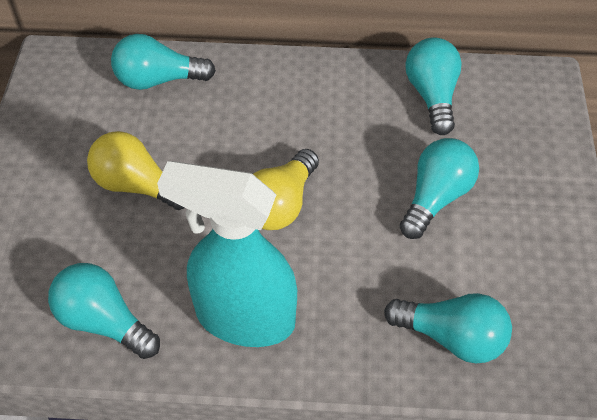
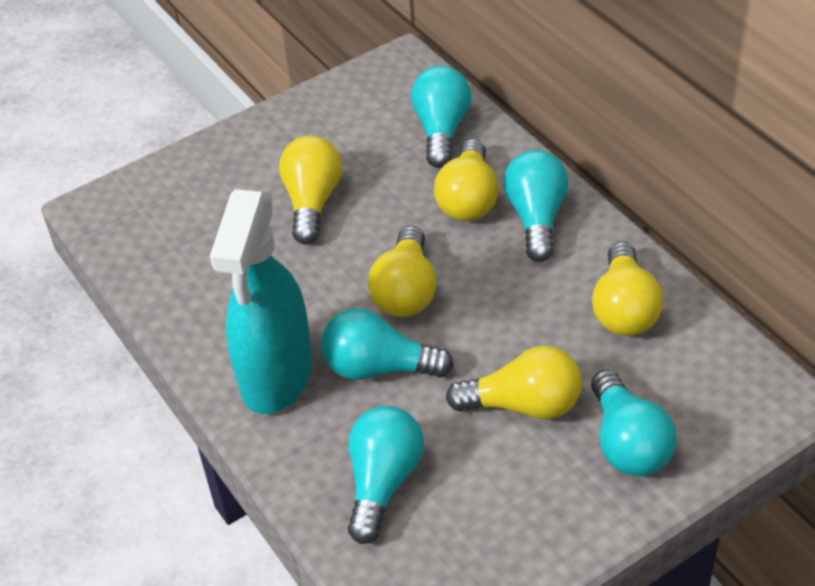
yellow light bulb: 2 -> 5

